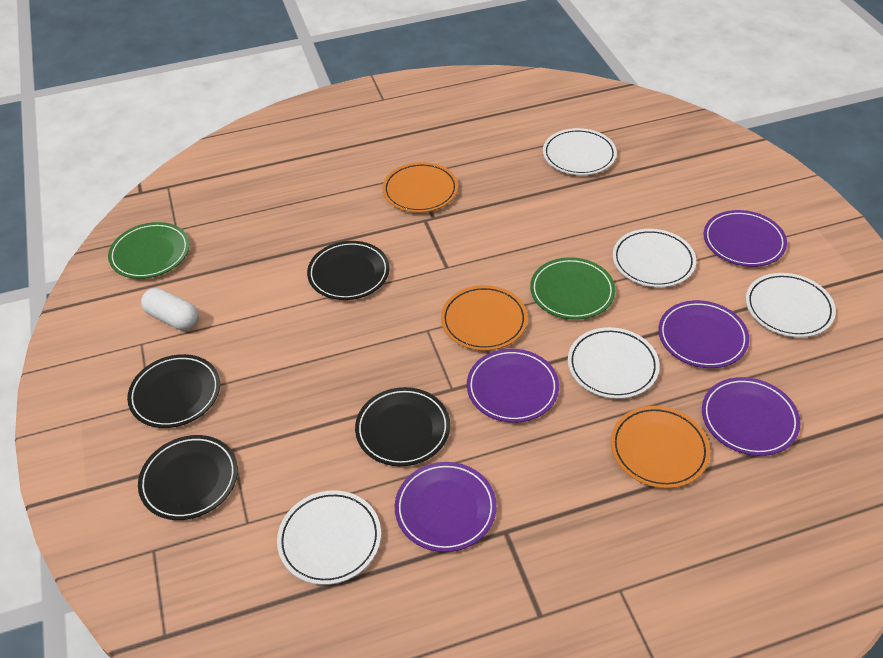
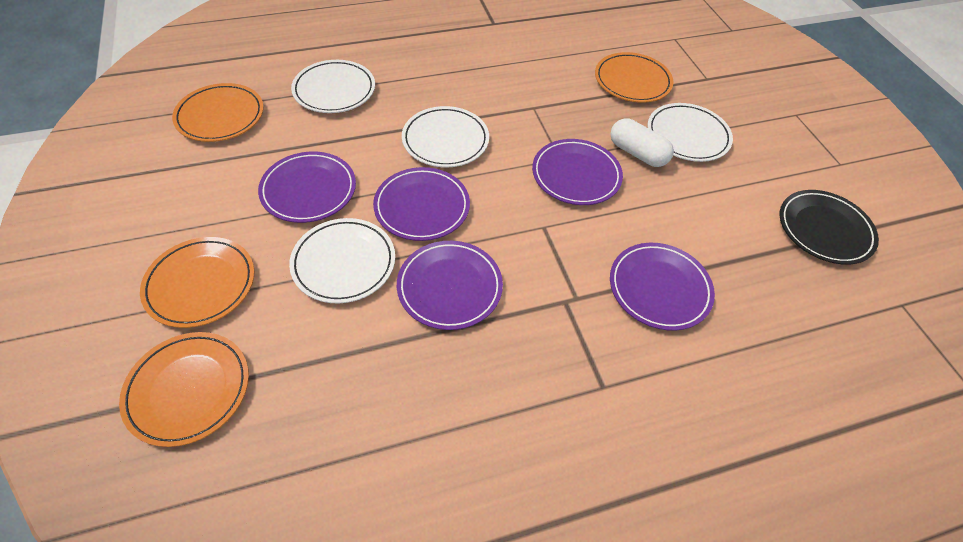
black plate: 4 -> 1
green plate: 2 -> 0
orange plate: 3 -> 4
white plate: 5 -> 4

